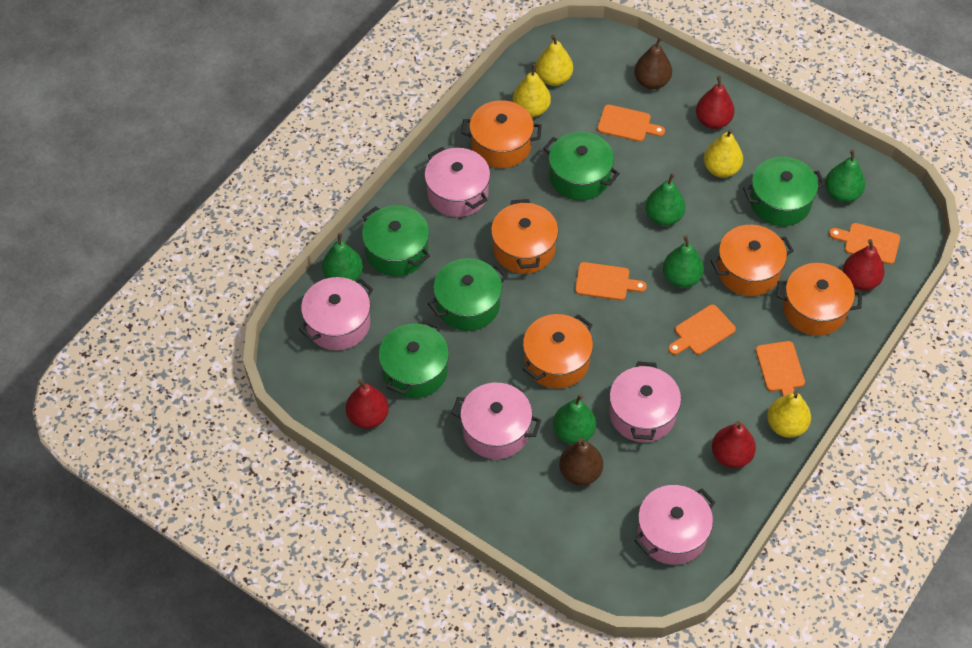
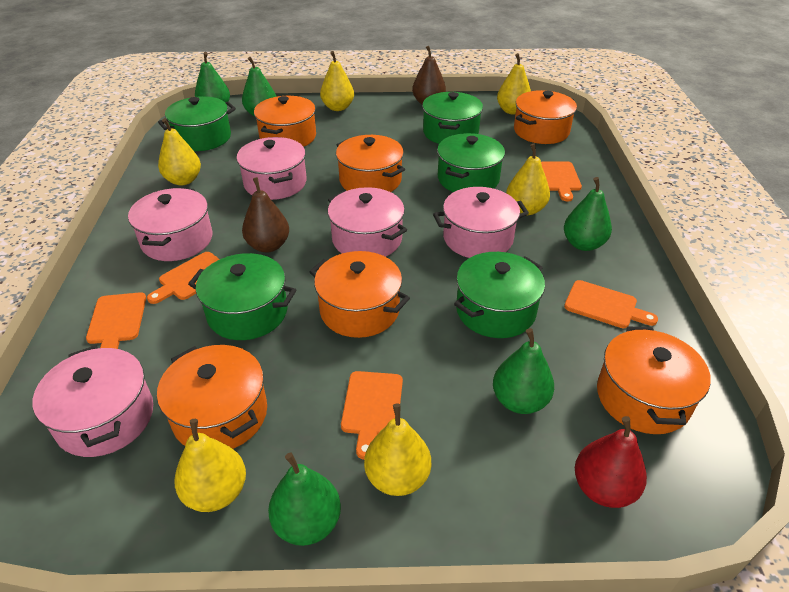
orange pot: 5 -> 6
red pear: 4 -> 1
yellow pear: 4 -> 6

